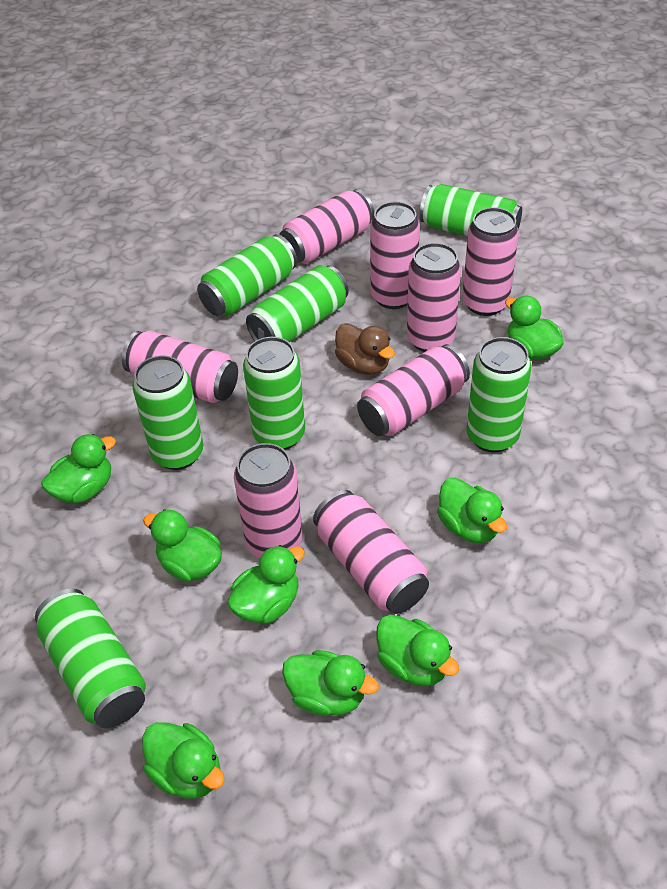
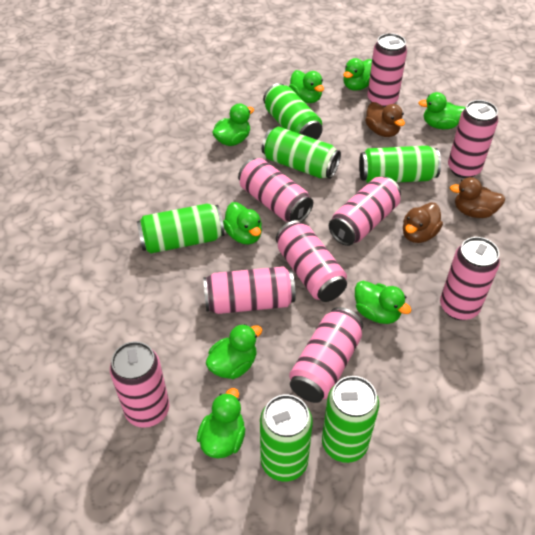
brown duck: 1 -> 3
green can: 7 -> 6
pink can: 8 -> 9

